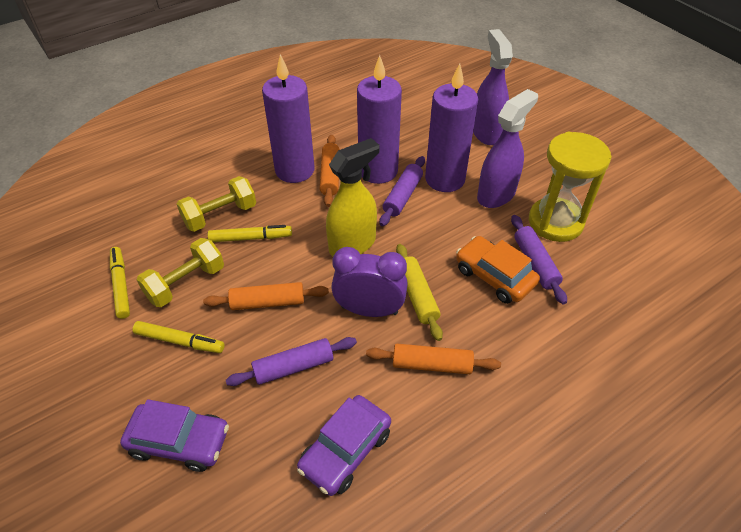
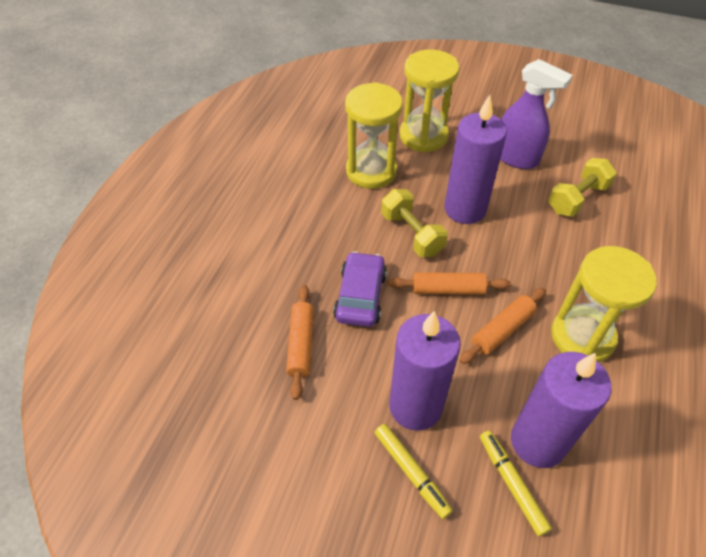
orange car: 1 -> 0
purple car: 2 -> 1
purple clock: 1 -> 0
purple rolling pin: 3 -> 0
purple spray bottle: 2 -> 1
yellow hourglass: 1 -> 3
yellow marker: 3 -> 2
yellow rolling pin: 1 -> 0
yellow spray bottle: 1 -> 0

